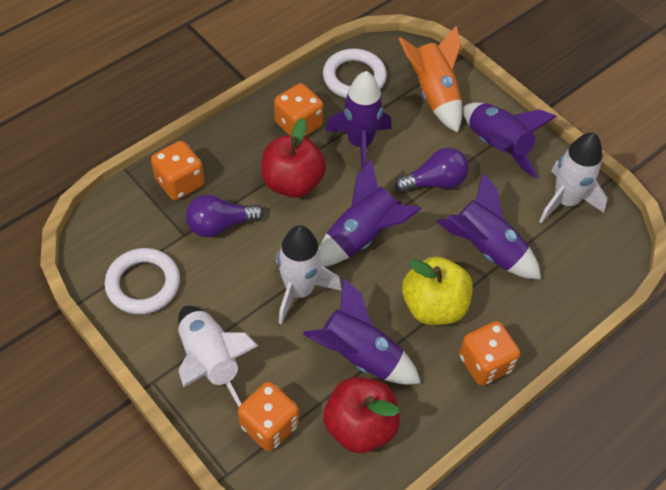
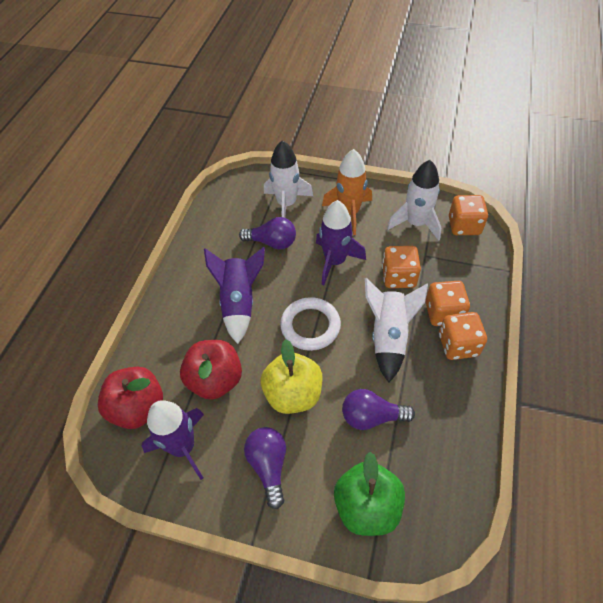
green apple: 0 -> 1
purple light bulb: 2 -> 3
purple rocket: 5 -> 3
white ring: 2 -> 1

